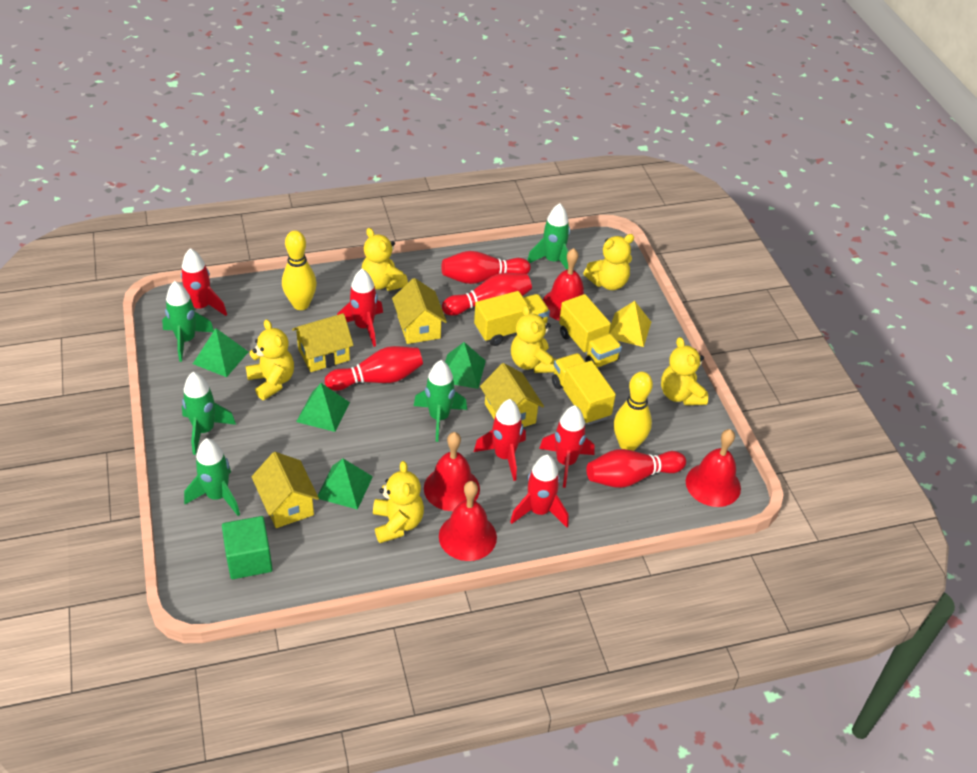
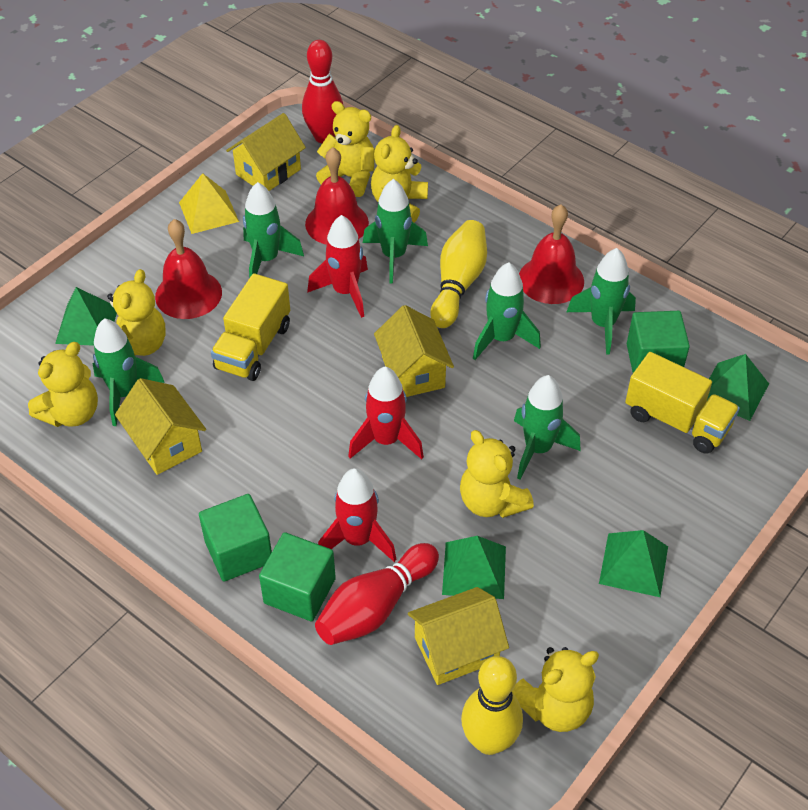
green cube: 1 -> 3
green rocket: 5 -> 6
red bell: 4 -> 3
red bowling pin: 4 -> 2
red rocket: 5 -> 3
yellow truck: 3 -> 2

